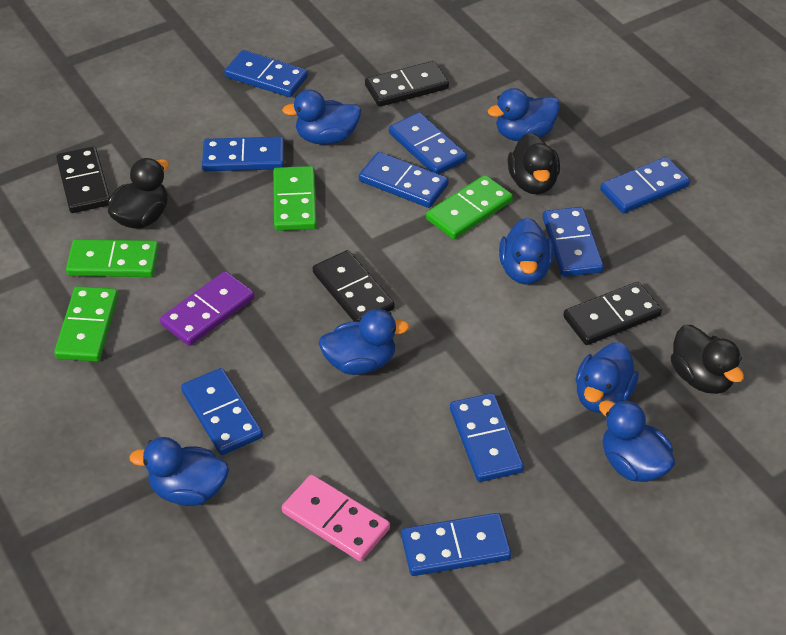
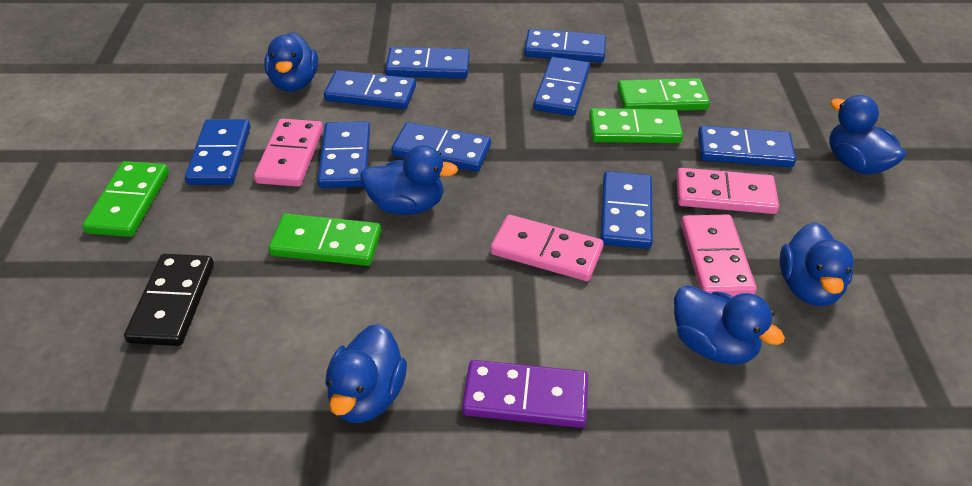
black domino: 4 -> 1
black duck: 3 -> 0
blue duck: 7 -> 6
pink domino: 1 -> 4

